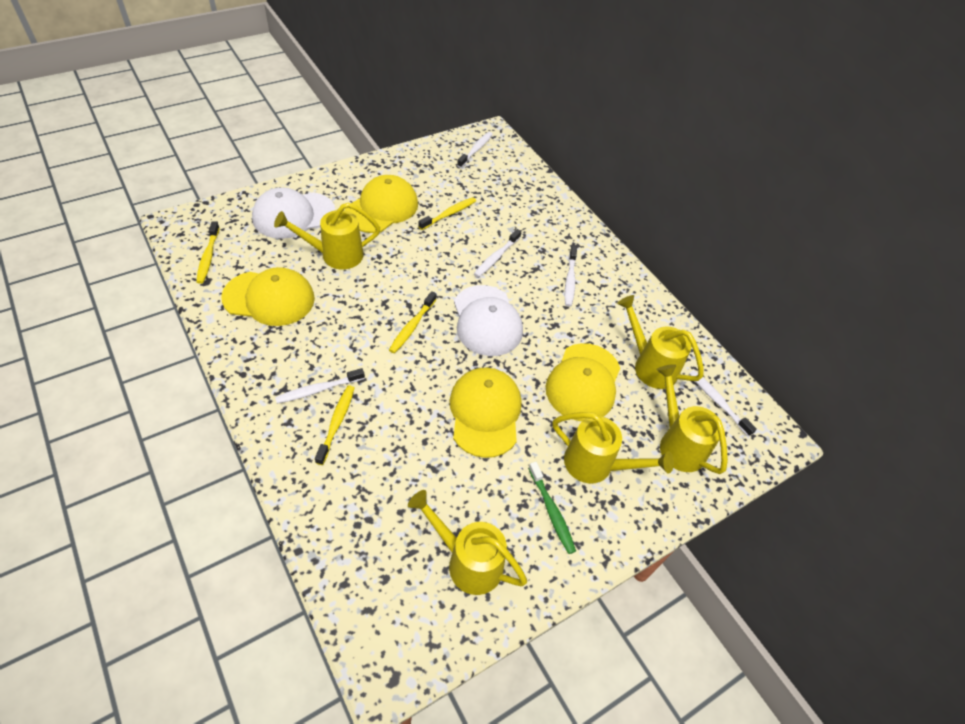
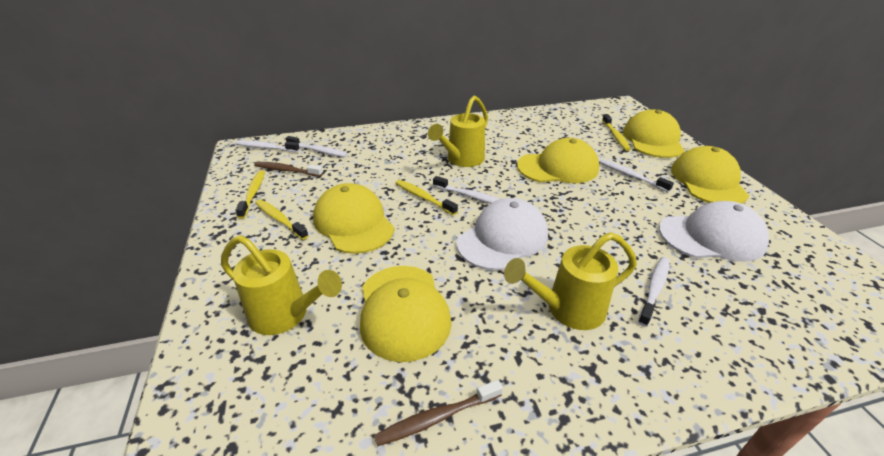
brown toothbrush: 0 -> 2
green toothbrush: 1 -> 0
yellow cap: 4 -> 5
yellow watering can: 5 -> 3

